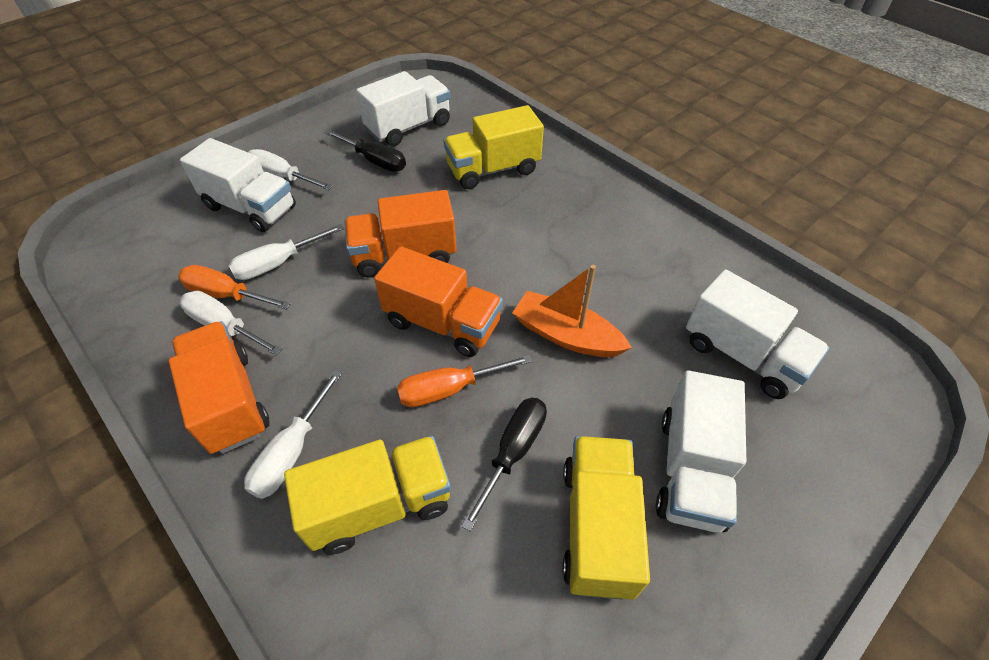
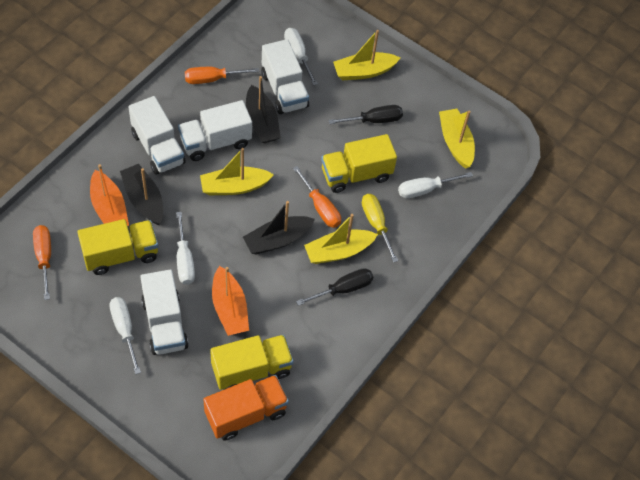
black boat: 0 -> 3
orange boat: 1 -> 2
orange screwdriver: 2 -> 3
orange truck: 3 -> 1
yellow boat: 0 -> 4
yellow screwdriver: 0 -> 1

